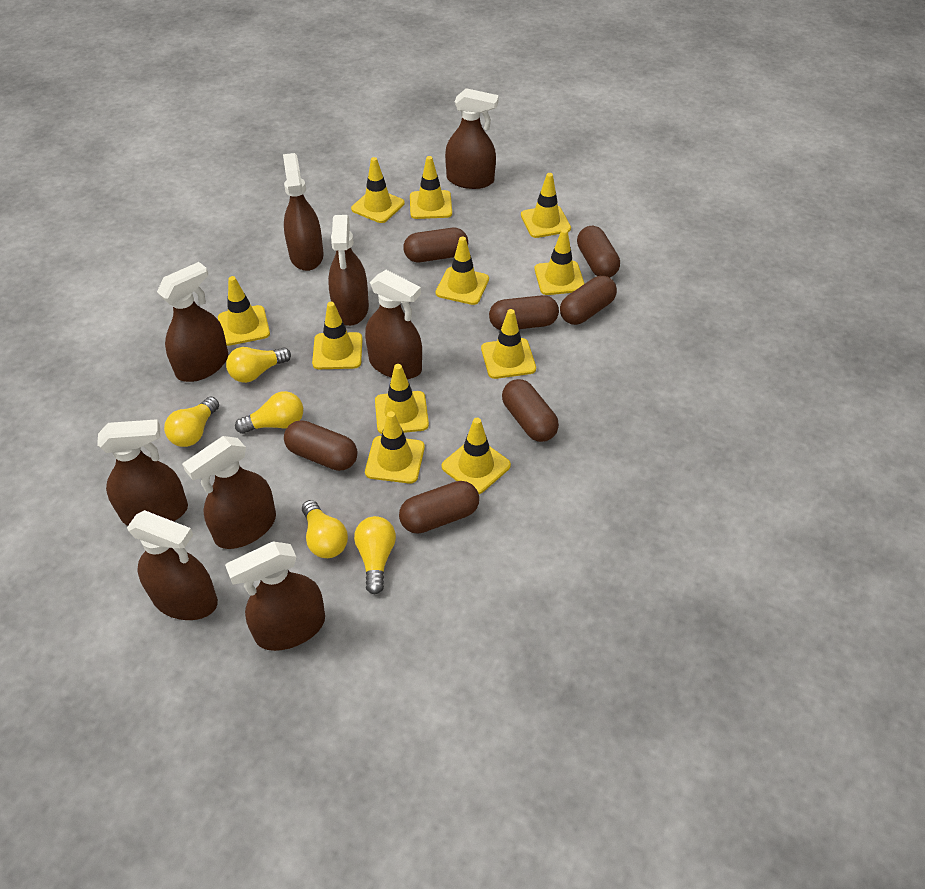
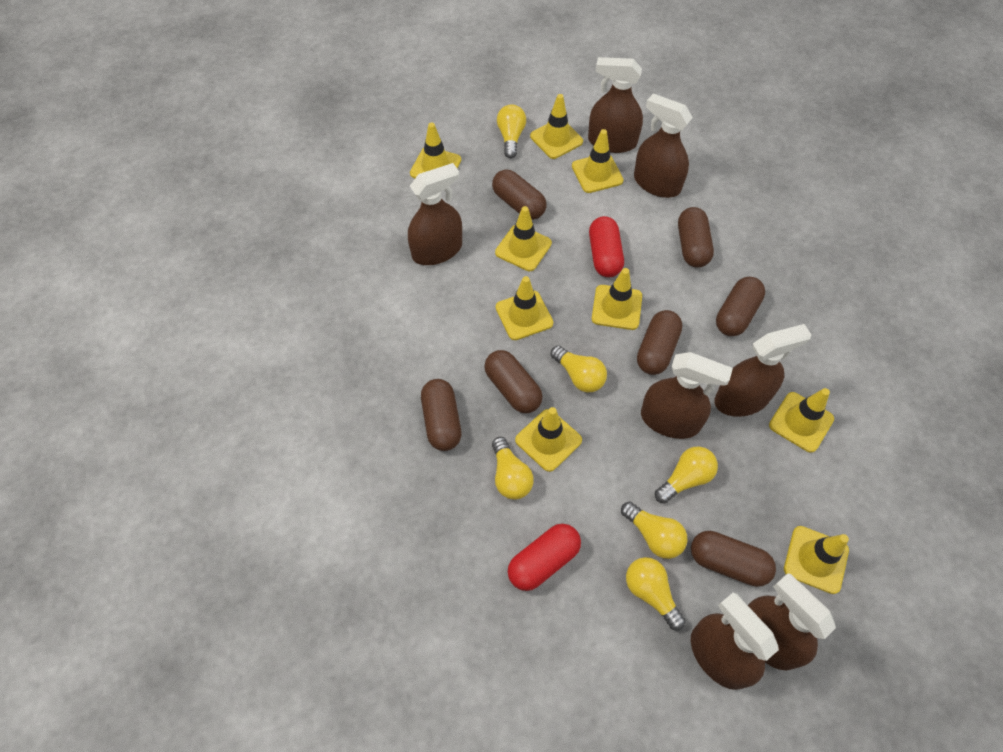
brown spray bottle: 9 -> 7
red capsule: 0 -> 2
yellow light bulb: 5 -> 6
yellow traffic cone: 11 -> 9

